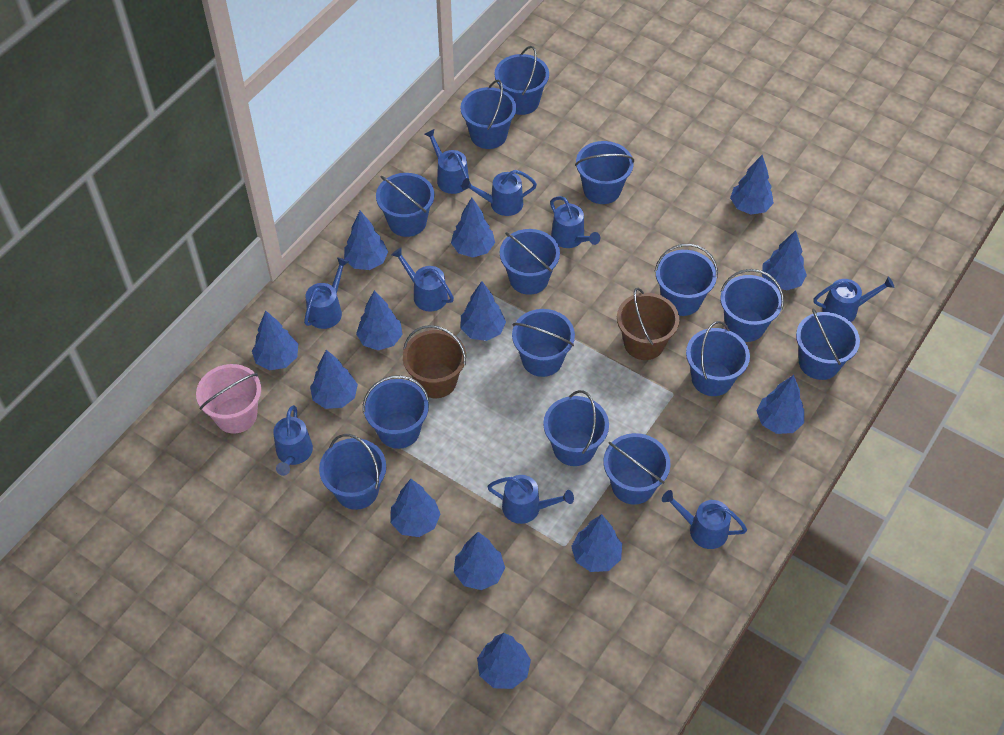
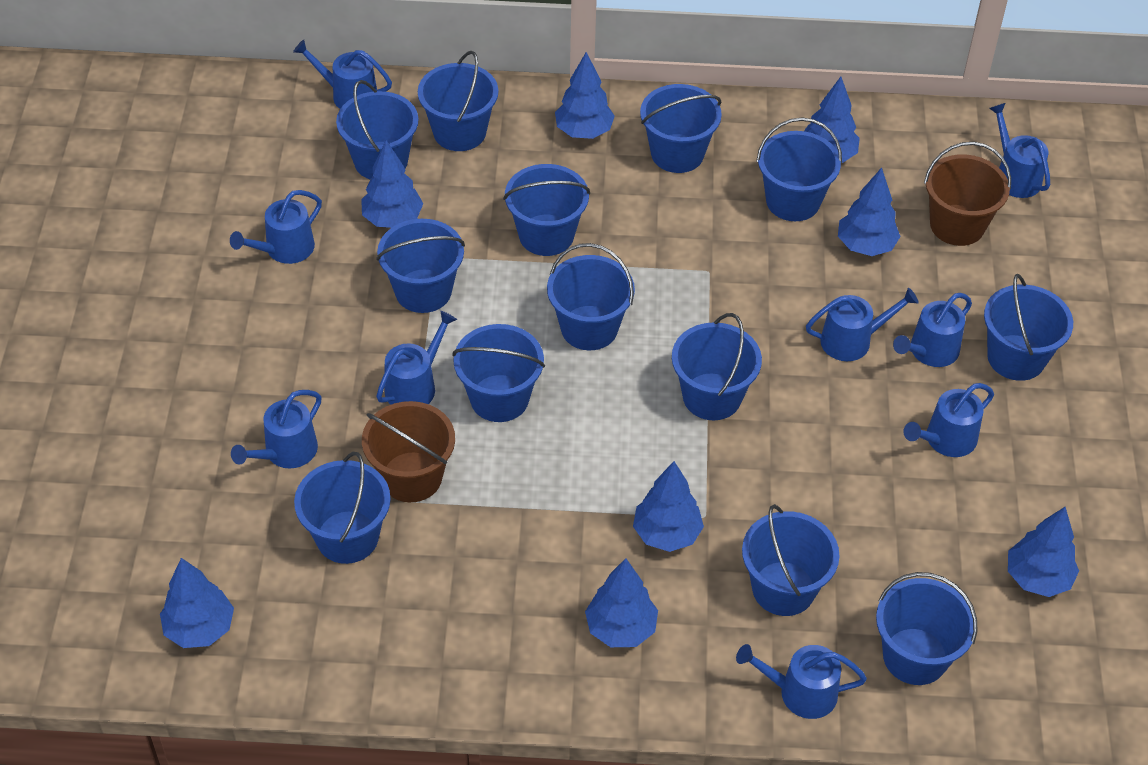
blue bucket: 14 -> 13
blue tree: 13 -> 8
pink bucket: 1 -> 0

